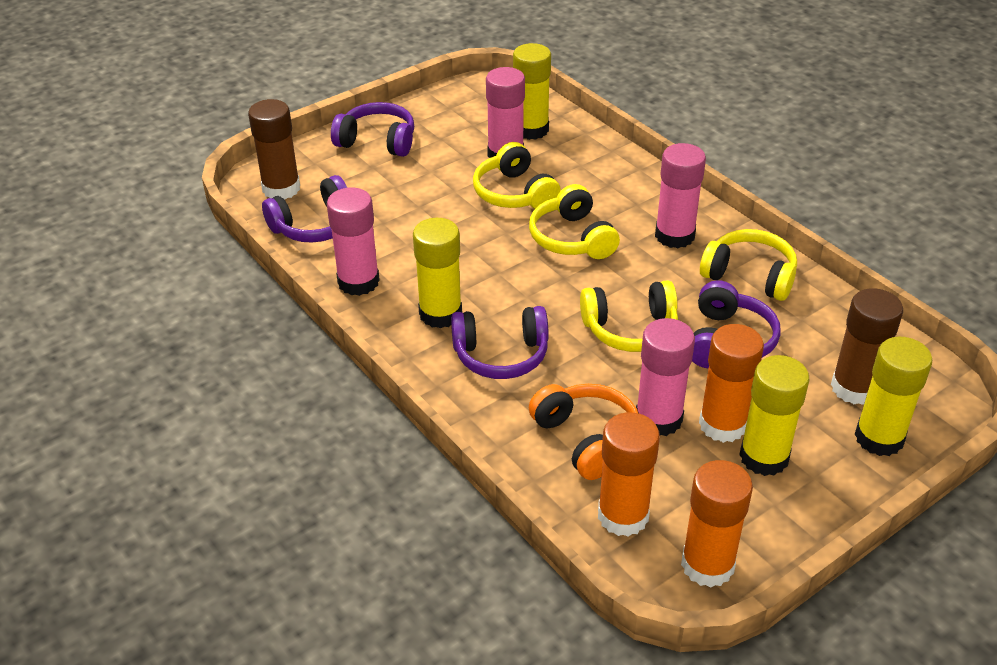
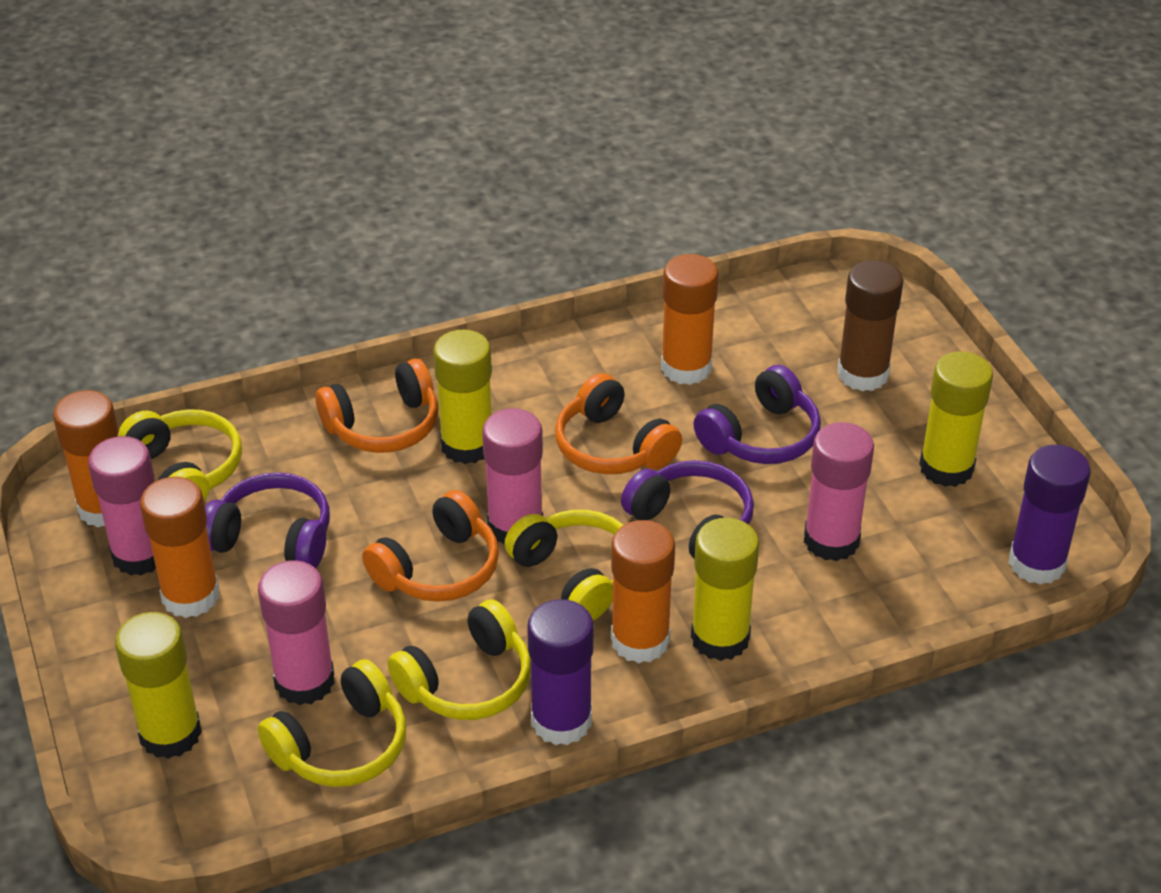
brown glue stick: 2 -> 1
orange glue stick: 3 -> 4
orange headphones: 1 -> 3
purple glue stick: 0 -> 2
purple headphones: 4 -> 3

